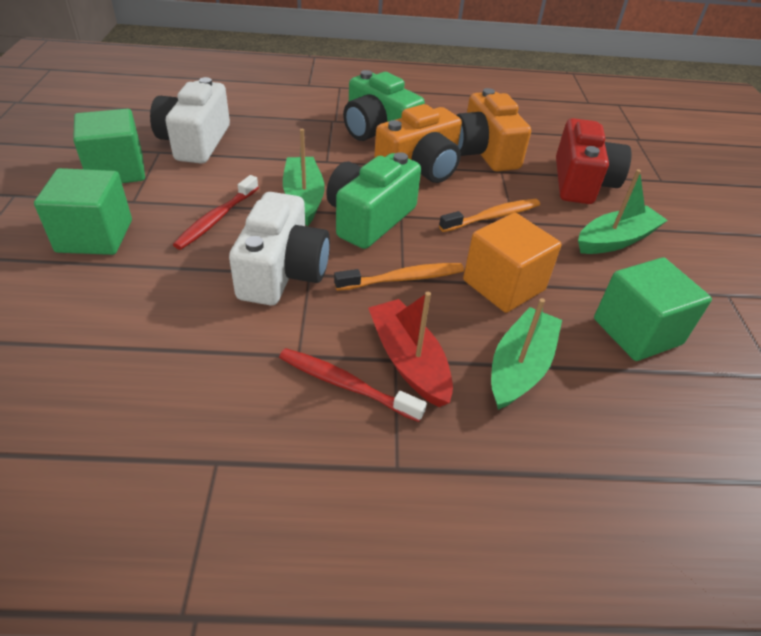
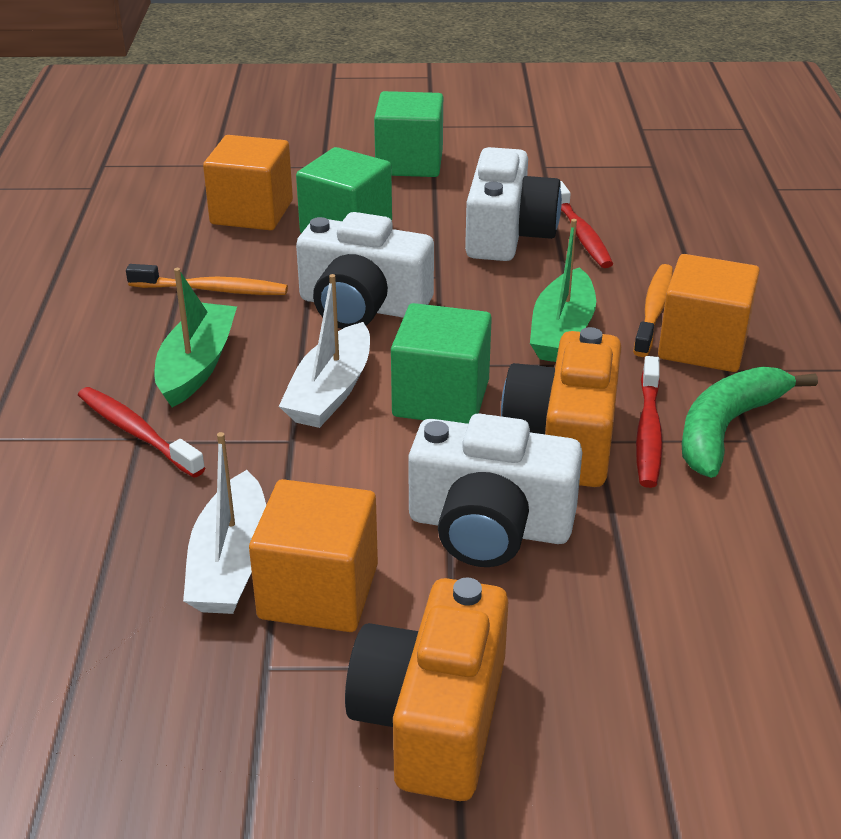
green banana: 0 -> 1
green boat: 3 -> 2
green camera: 2 -> 0
orange cube: 1 -> 3
red boat: 1 -> 0
red camera: 1 -> 0
red toothbrush: 2 -> 3
white boat: 0 -> 2
white camera: 2 -> 3

